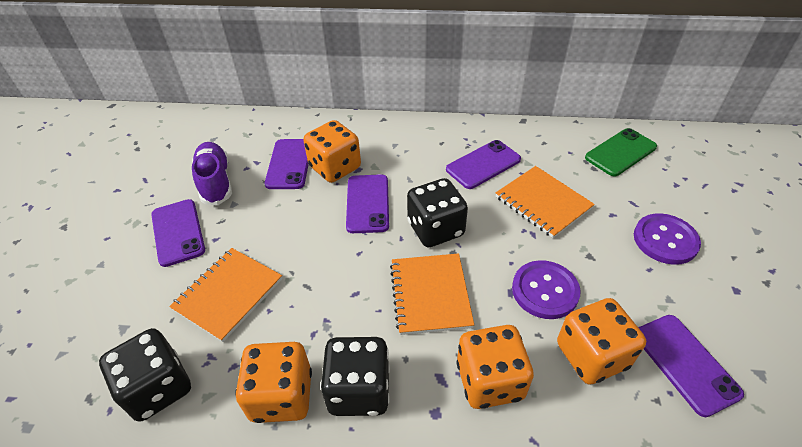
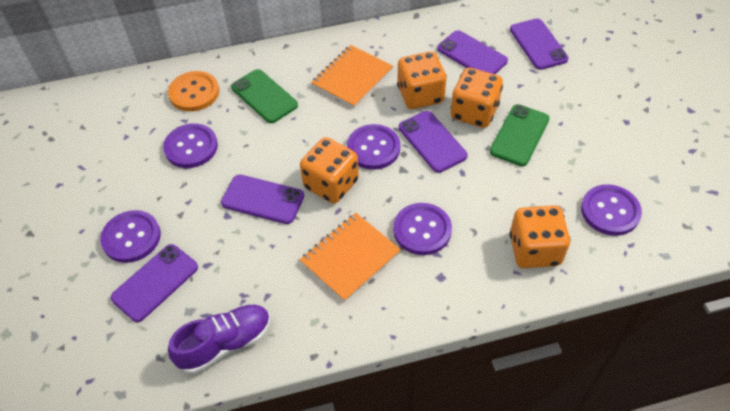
black dice: 3 -> 0
green phone: 1 -> 2
orange button: 0 -> 1
orange notebook: 3 -> 2
purple button: 2 -> 5

